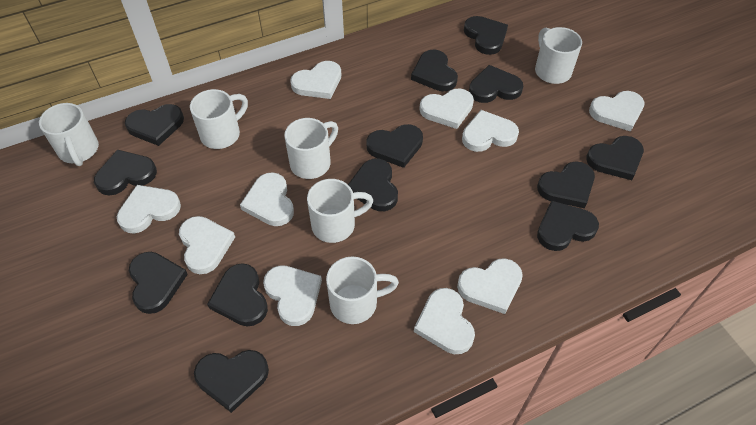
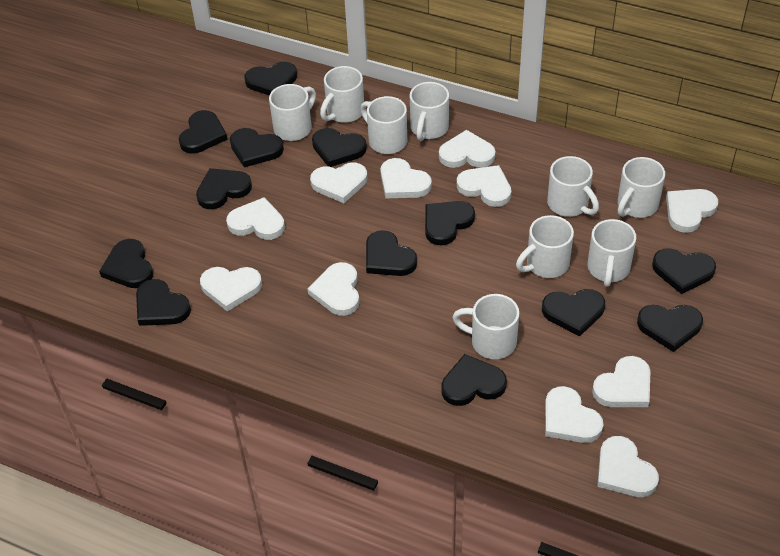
white heart: 10 -> 11
white mug: 6 -> 9

